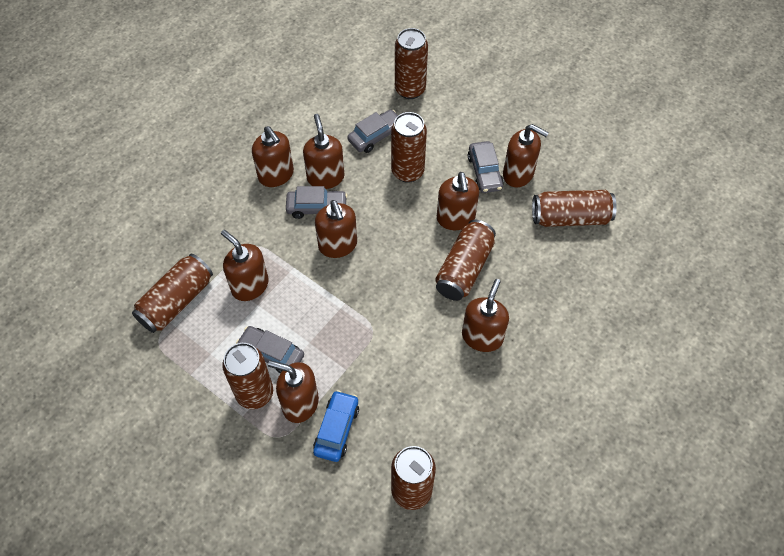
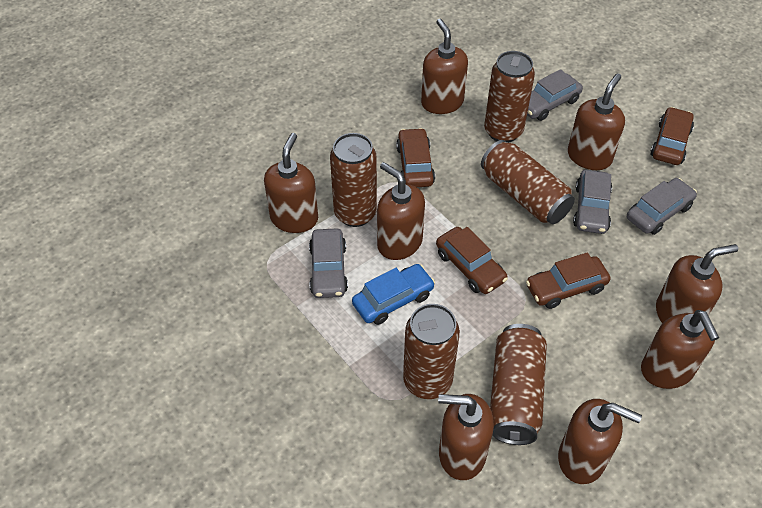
brown can: 7 -> 5
brown car: 0 -> 4

